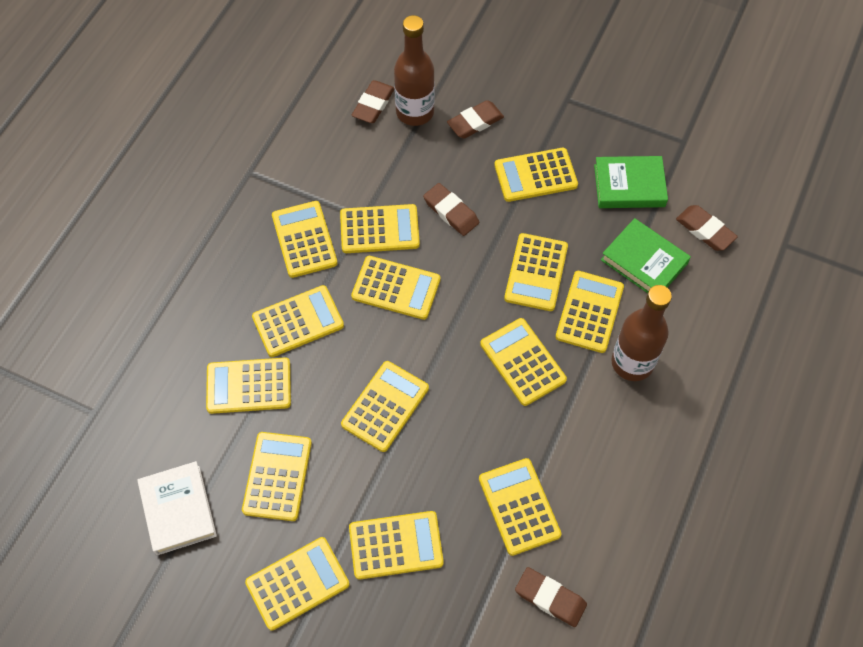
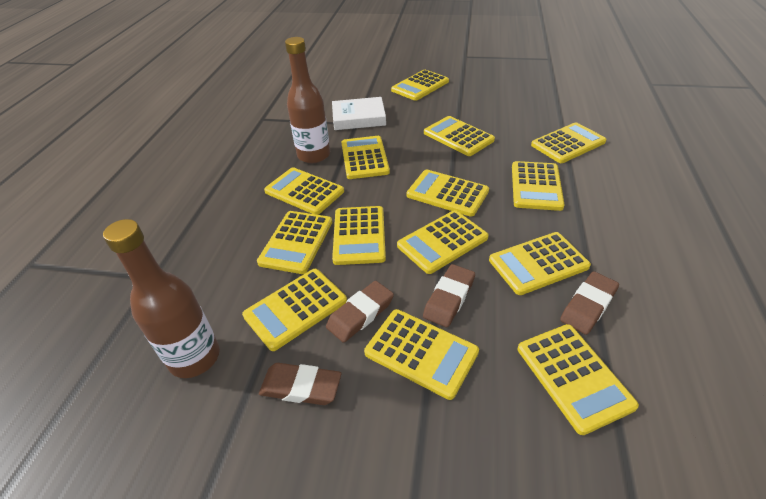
brown eraser: 5 -> 4
green book: 2 -> 0

